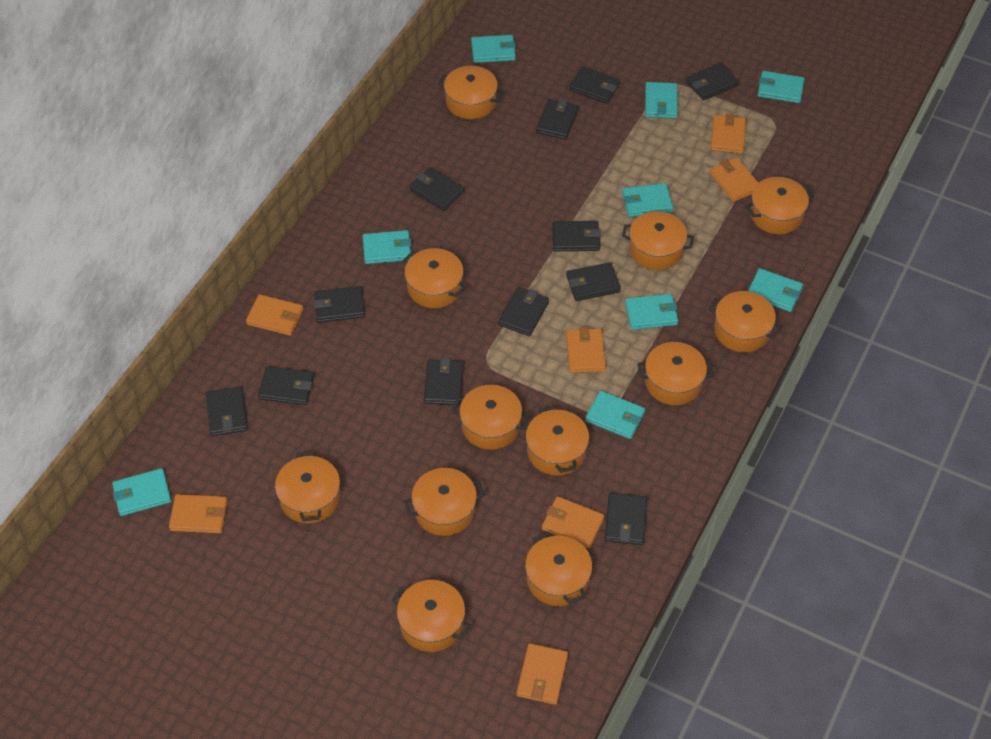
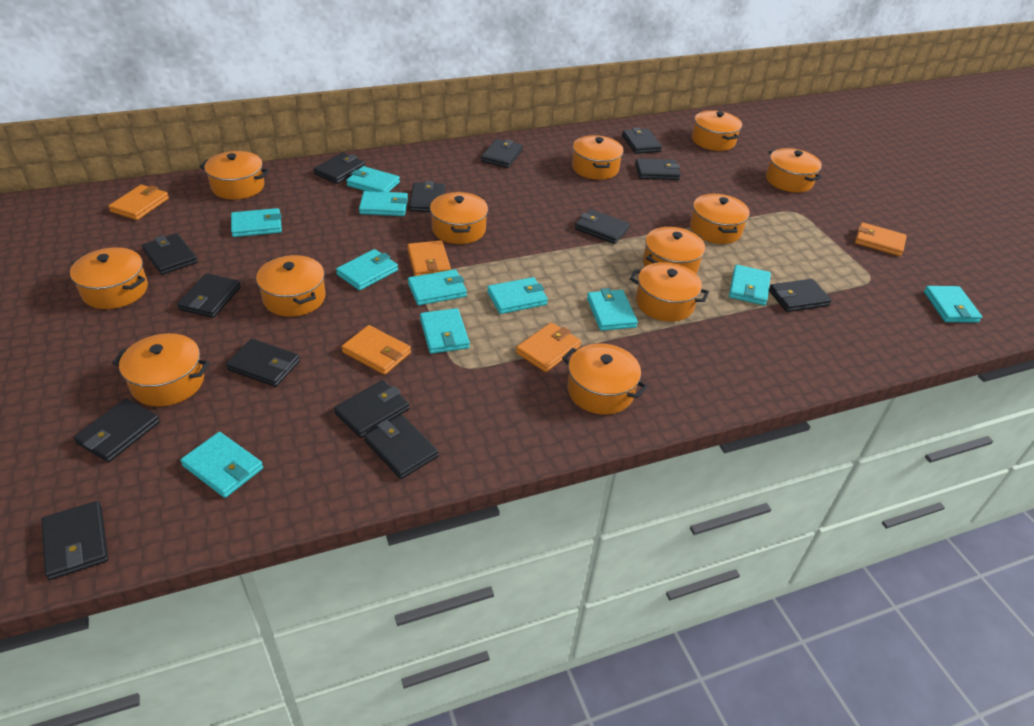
black wallet: 12 -> 14
orange wallet: 7 -> 5
turquoise wallet: 9 -> 11

